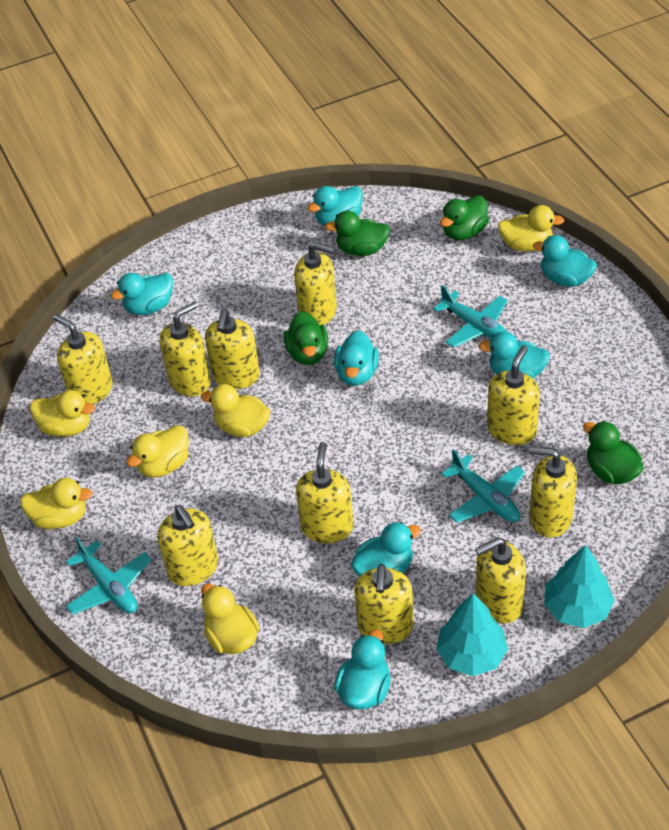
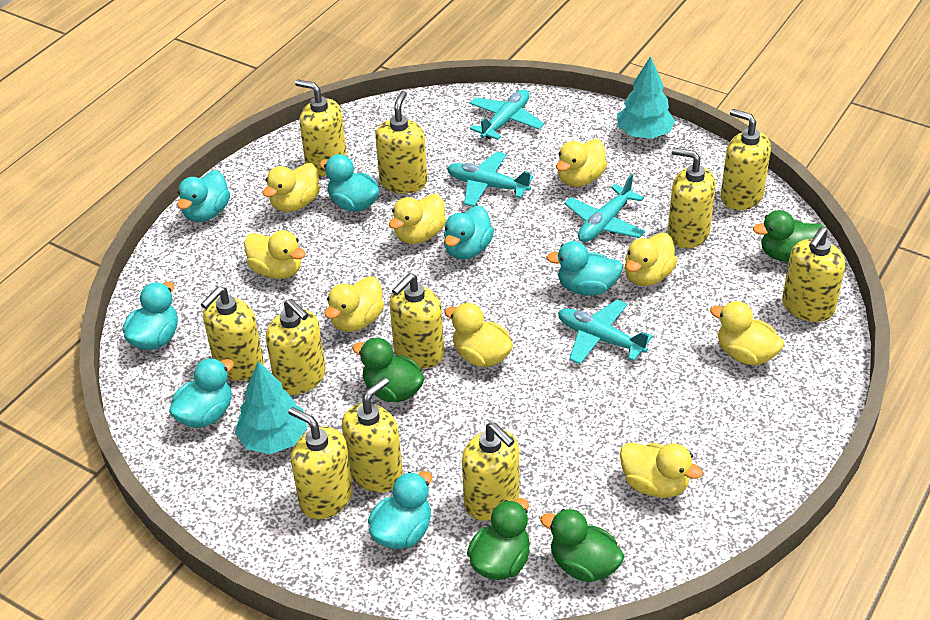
turquoise plane: 3 -> 4
yellow duck: 6 -> 9
yellow soap dispenser: 10 -> 11

